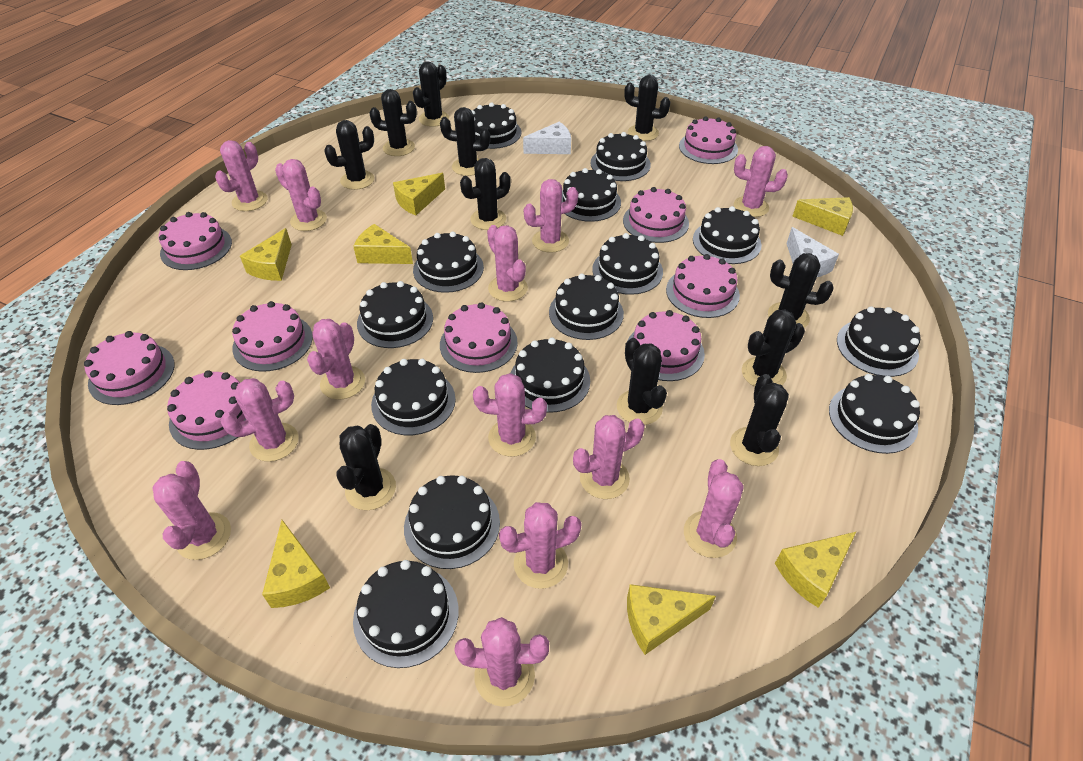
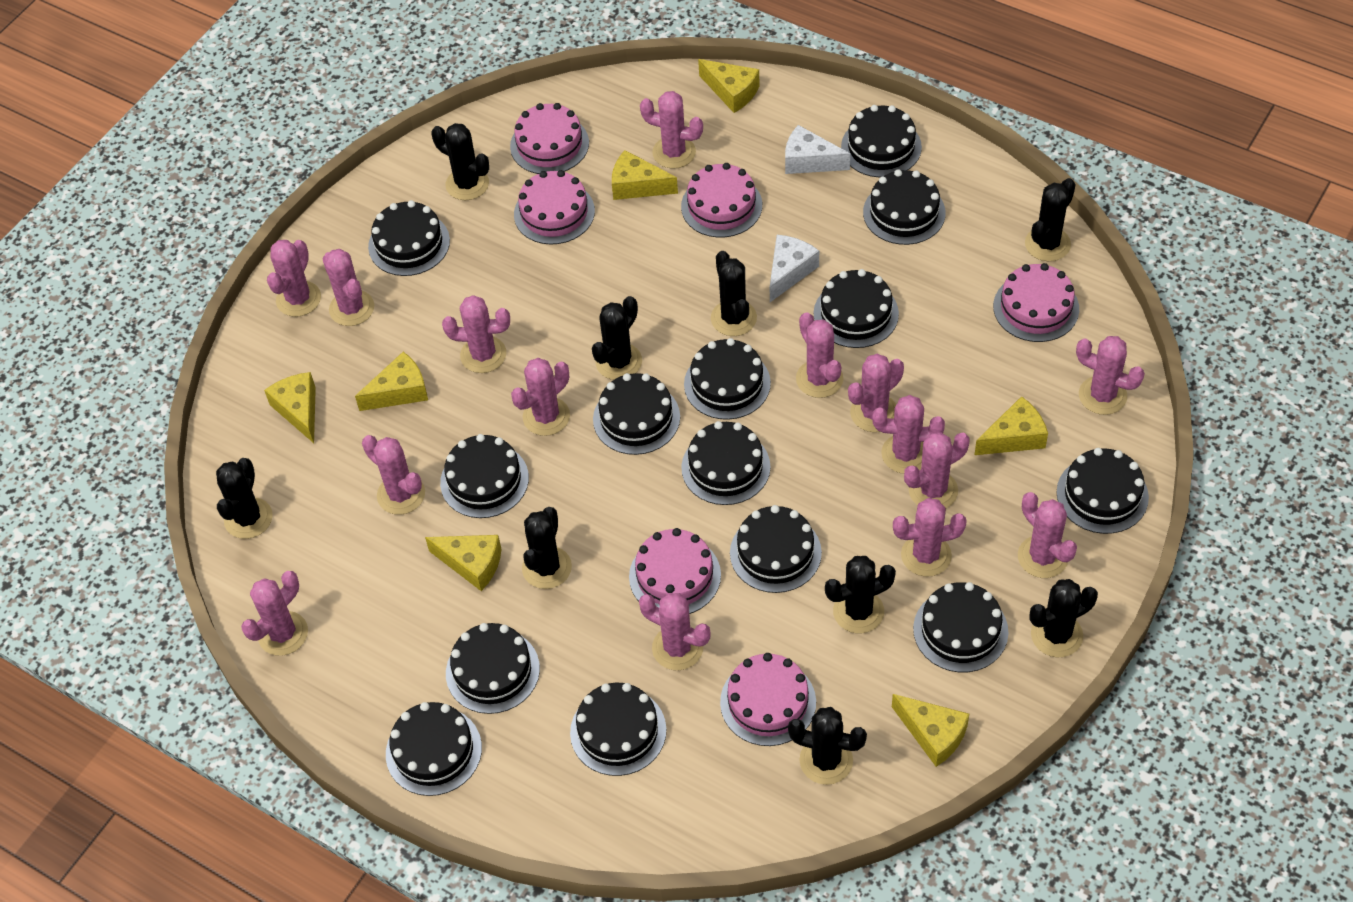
black cactus: 11 -> 9
pink cactus: 13 -> 15
pink cake: 9 -> 6

